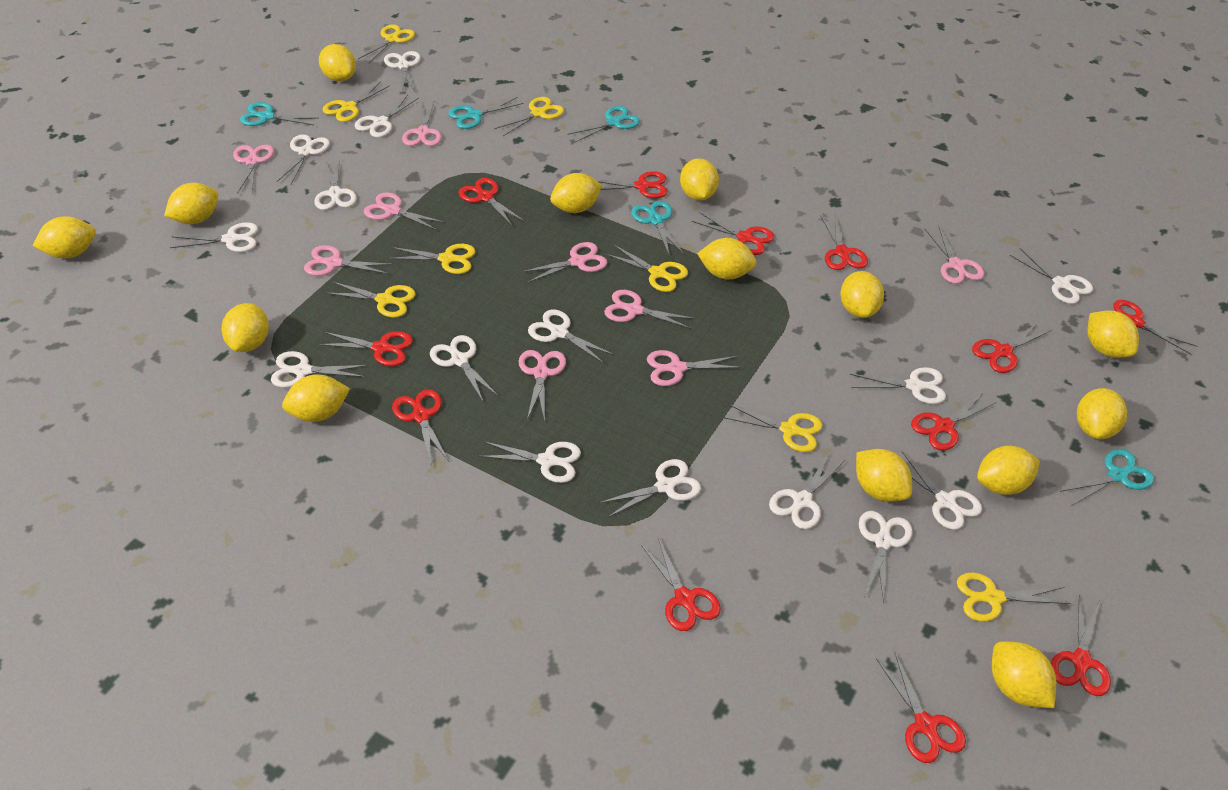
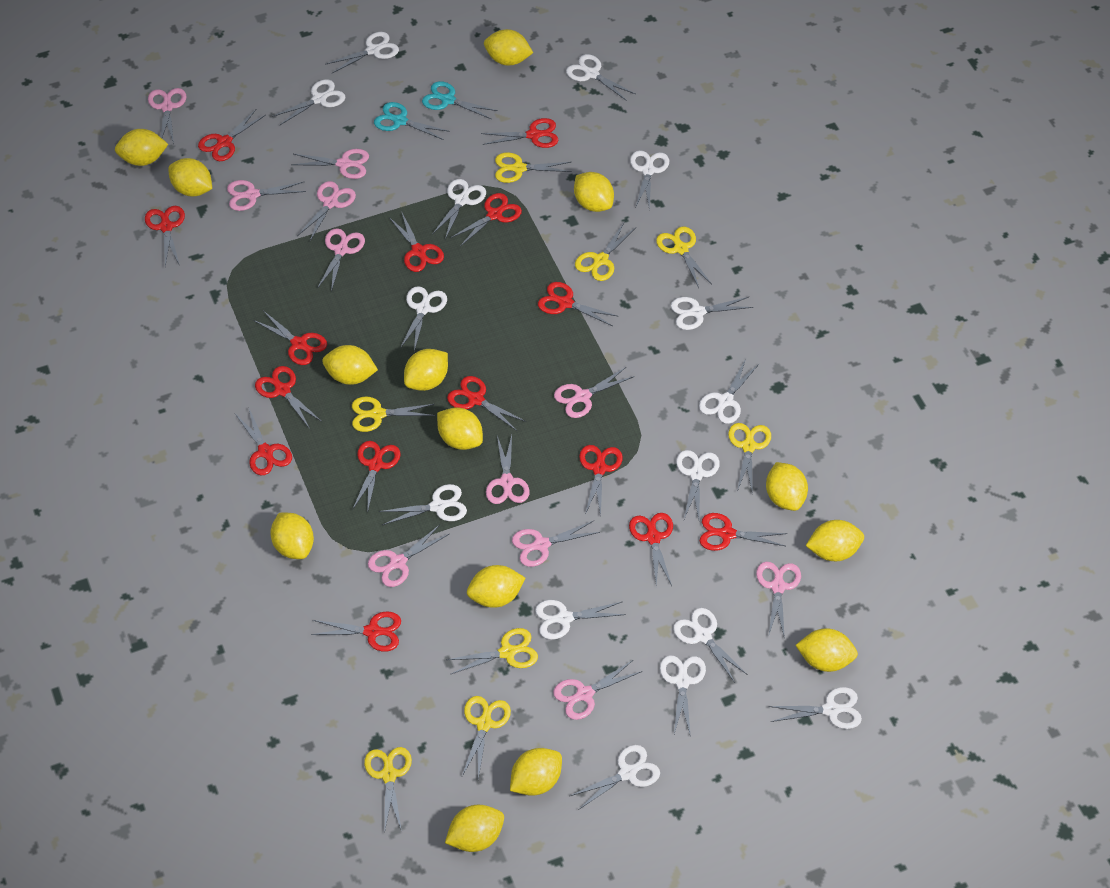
pink scissors: 9 -> 11
red scissors: 12 -> 15
turquoise scissors: 5 -> 2

